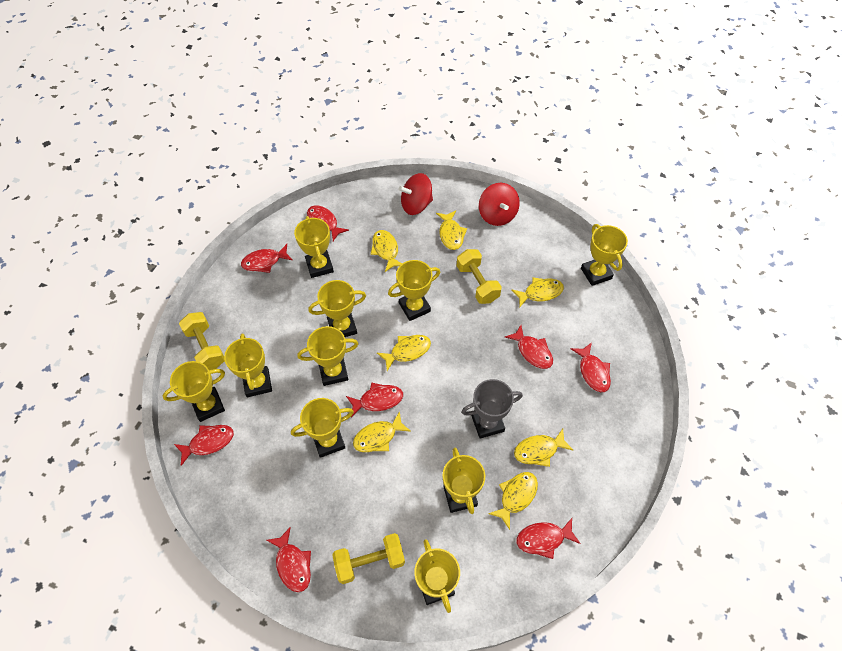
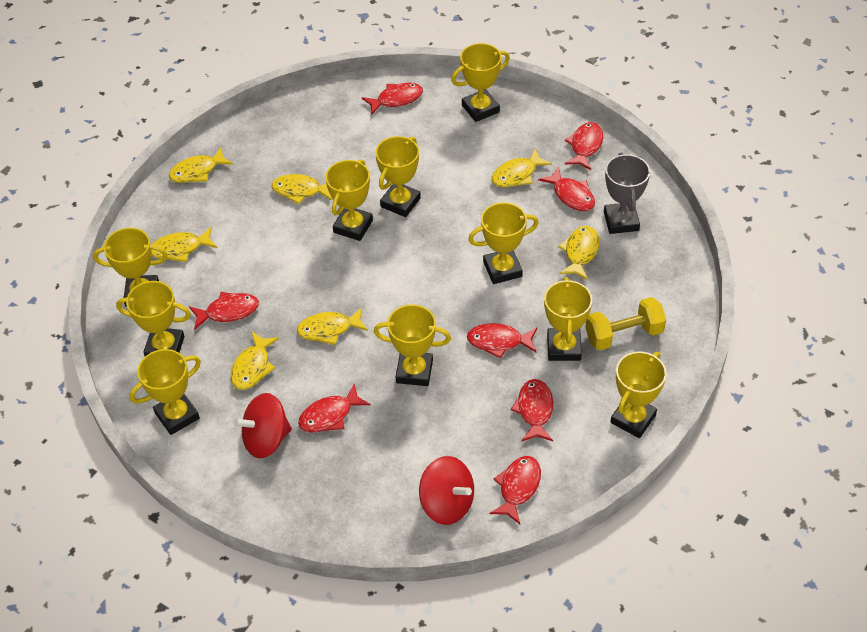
yellow dumbbell: 3 -> 1

